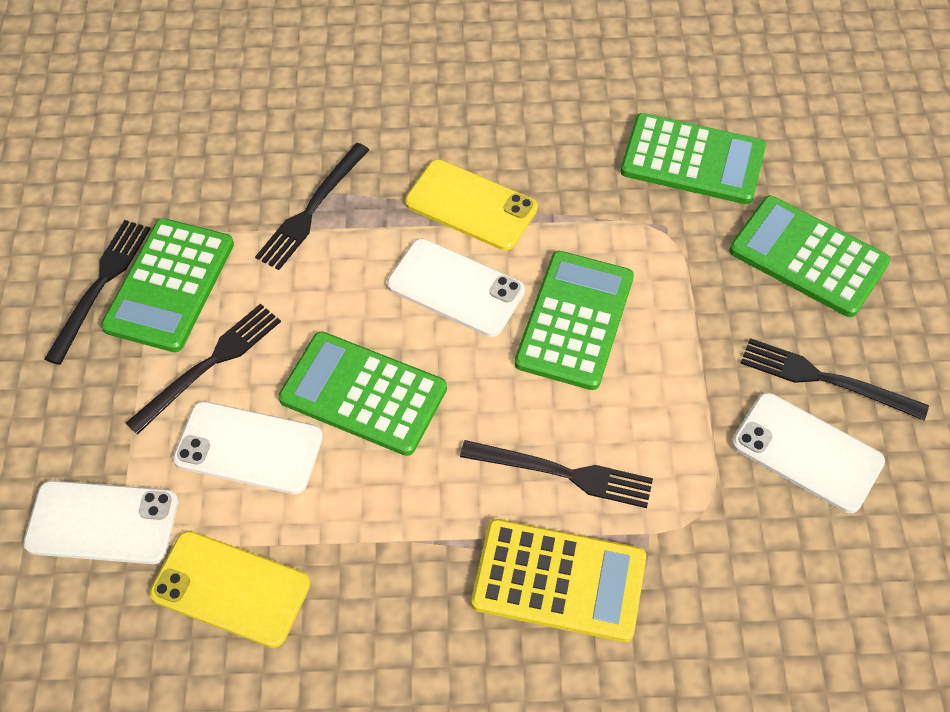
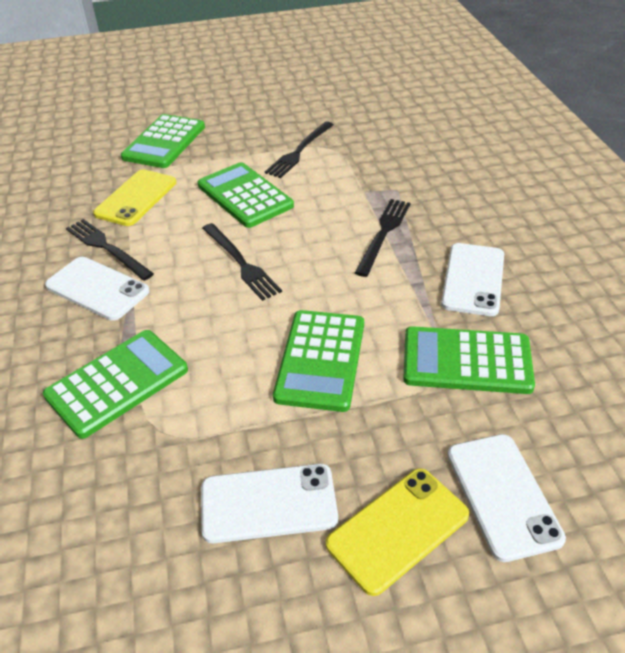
black fork: 5 -> 4
yellow calculator: 1 -> 0

